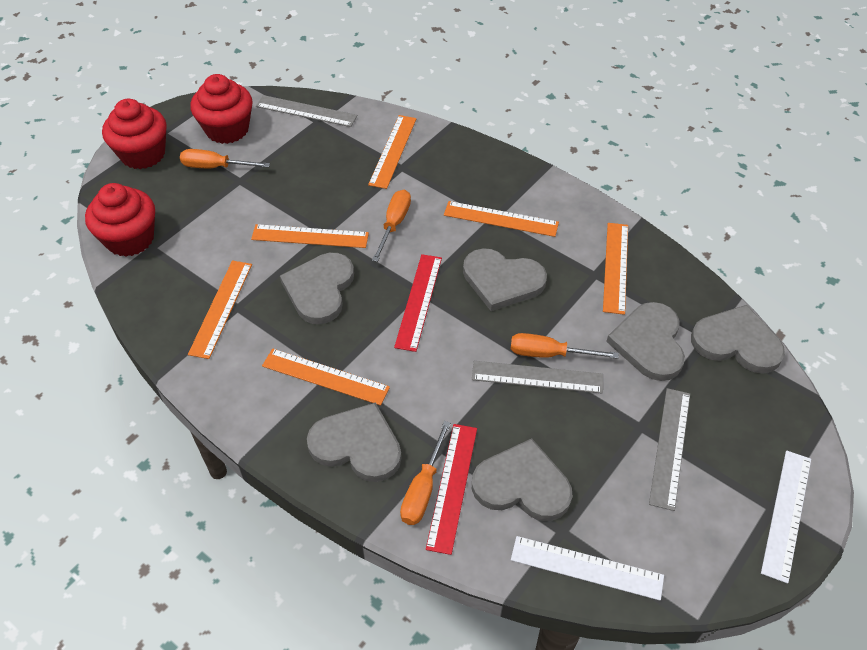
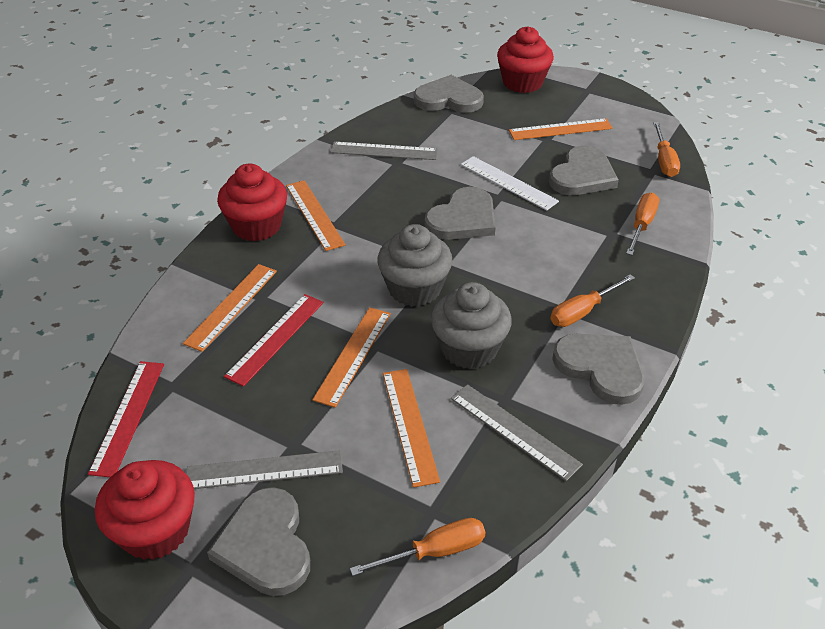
grey cupcake: 0 -> 2
grey heart: 6 -> 5
orange ruler: 6 -> 5
white ruler: 2 -> 1

